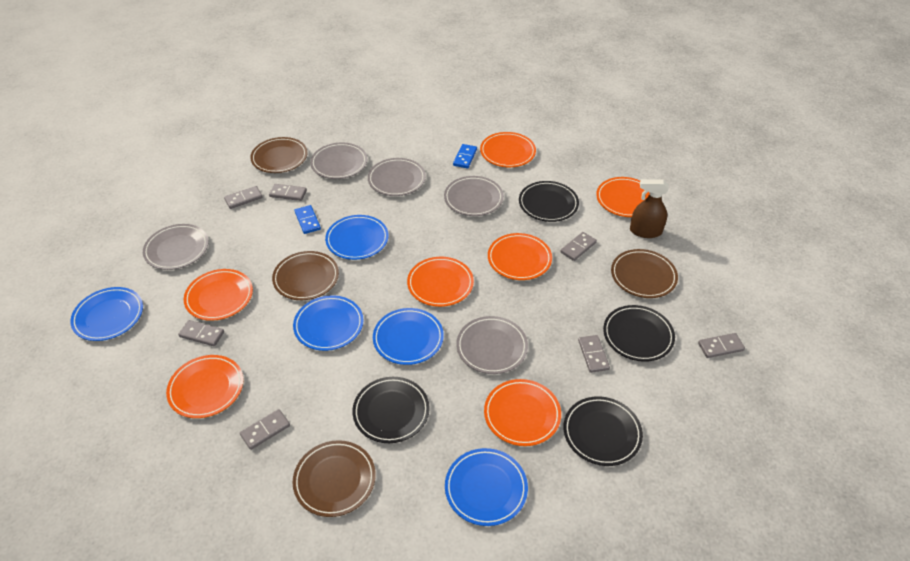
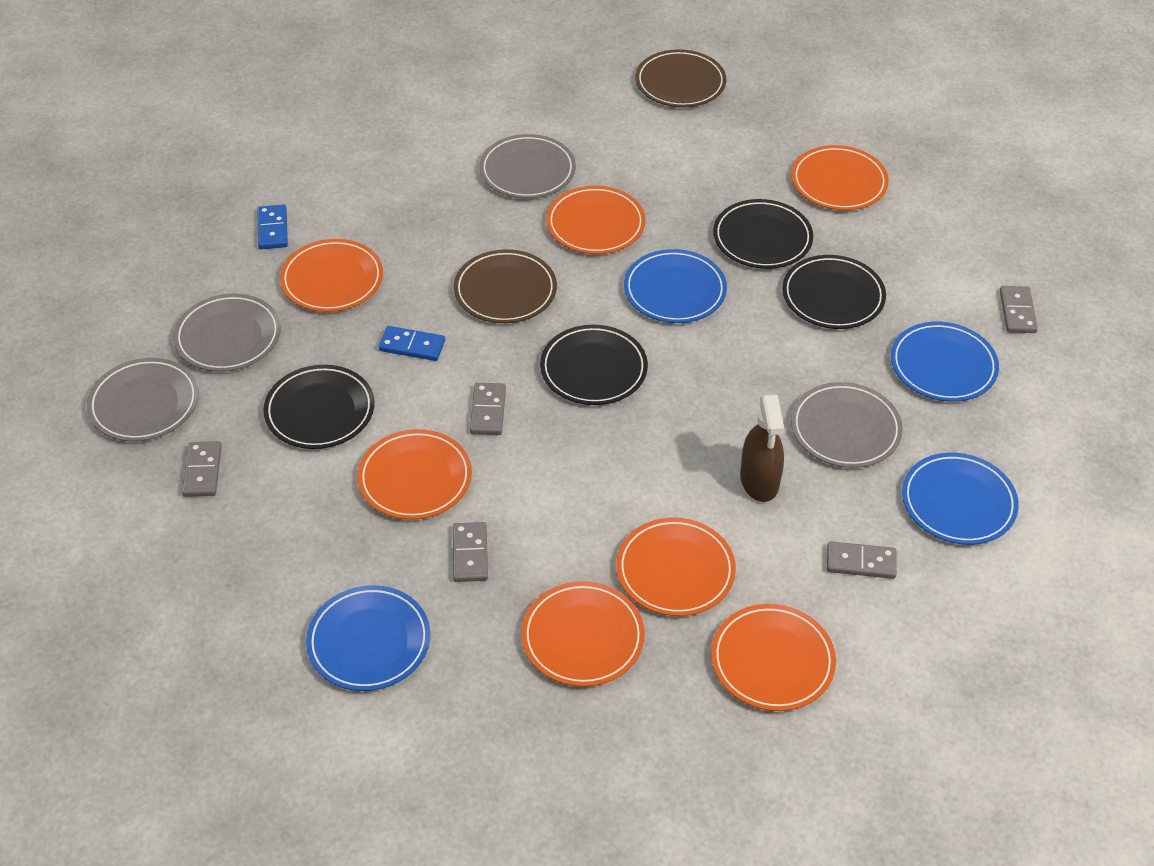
blue plate: 5 -> 4
brown plate: 4 -> 2
grey domino: 7 -> 5
grey plate: 5 -> 4

